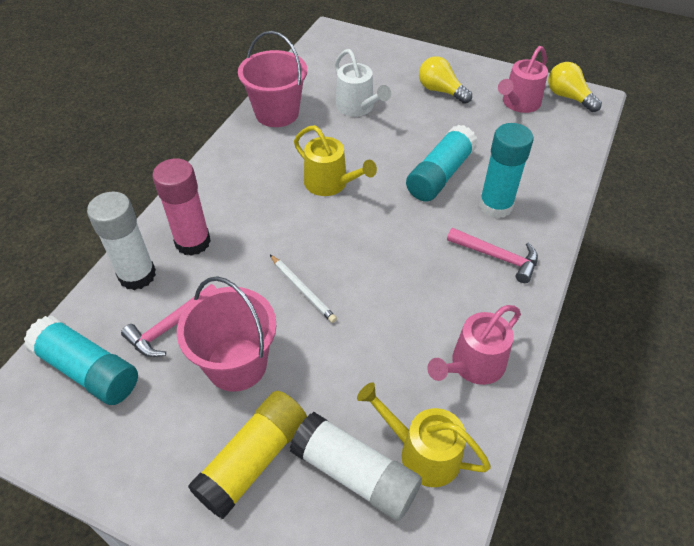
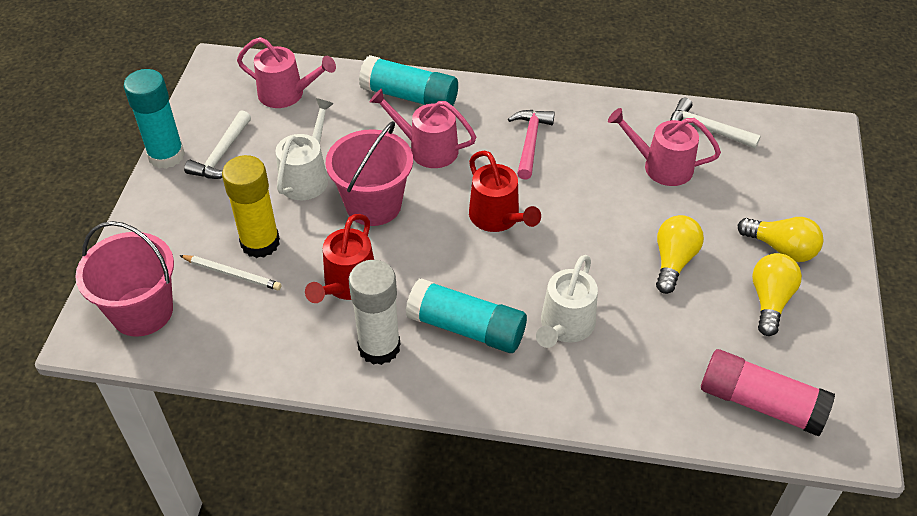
pink hammer: 2 -> 1
pink watering can: 2 -> 3
red watering can: 0 -> 2
white glue stick: 2 -> 1
white hammer: 0 -> 2
white watering can: 1 -> 2
yellow light bulb: 2 -> 3
yellow watering can: 2 -> 0

